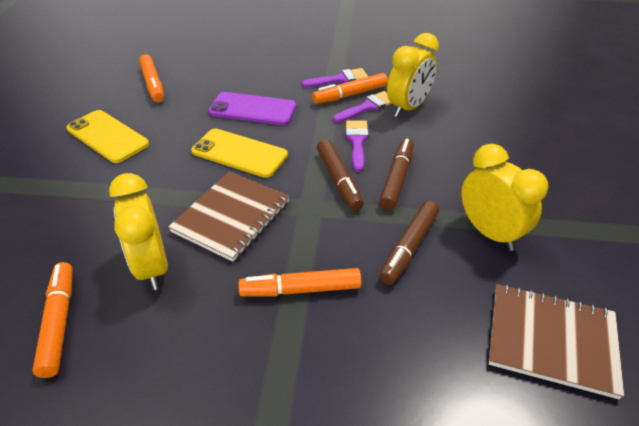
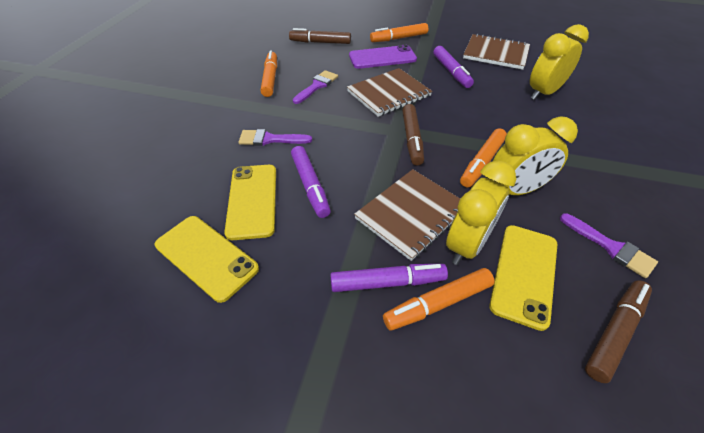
brown notebook: 2 -> 3
purple marker: 0 -> 3
yellow phone: 2 -> 3

